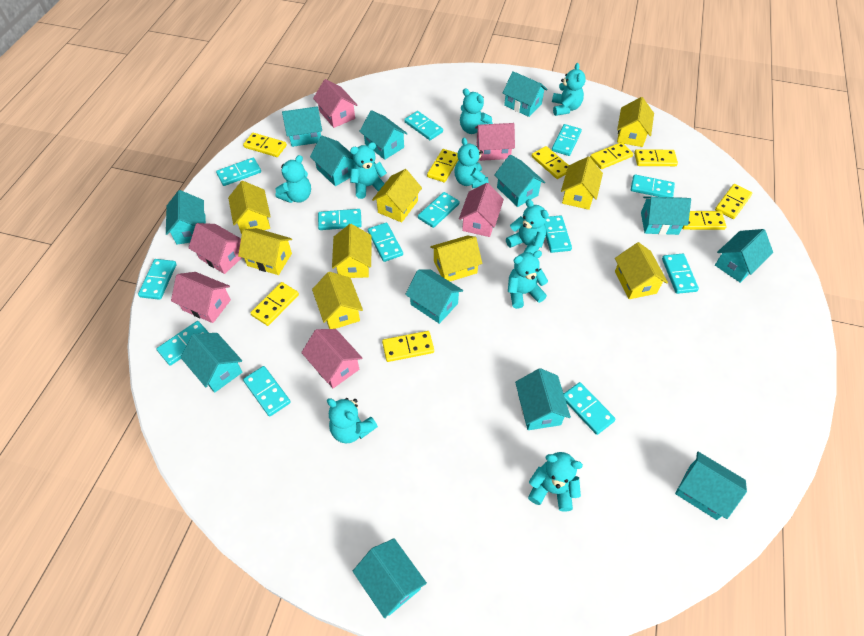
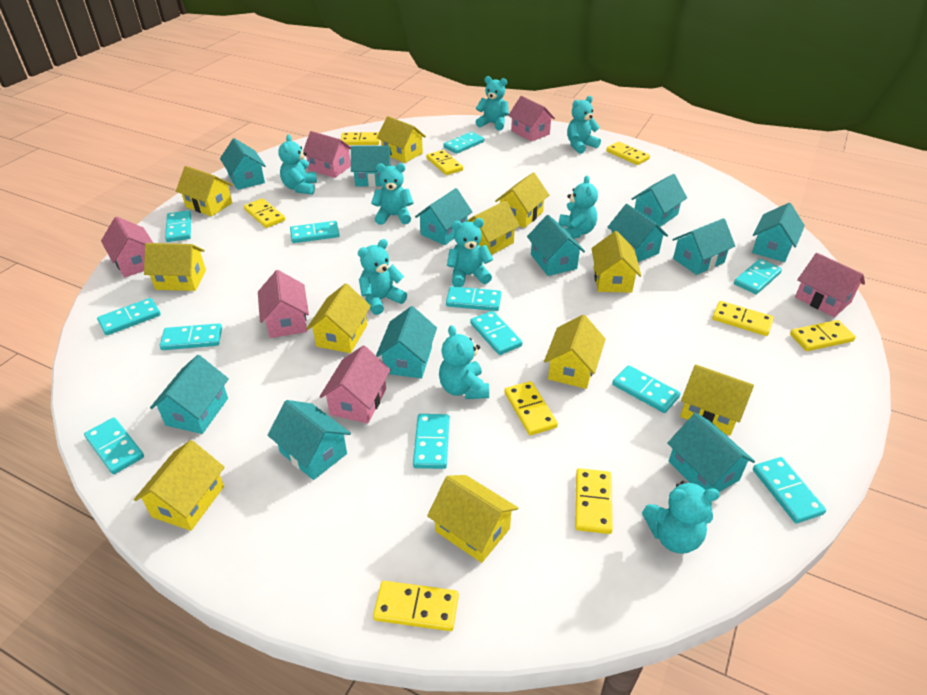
turquoise domino: 13 -> 12
turquoise house: 13 -> 12
yellow house: 9 -> 11

